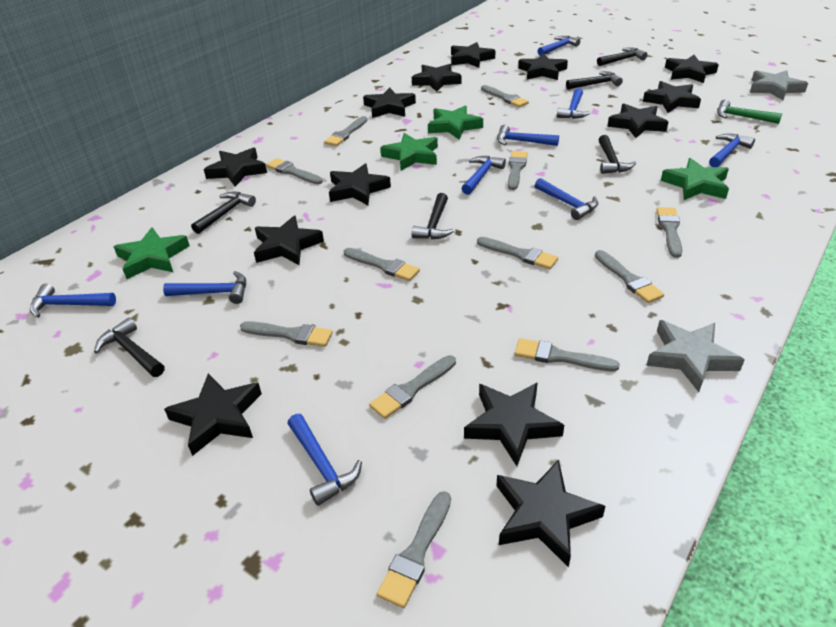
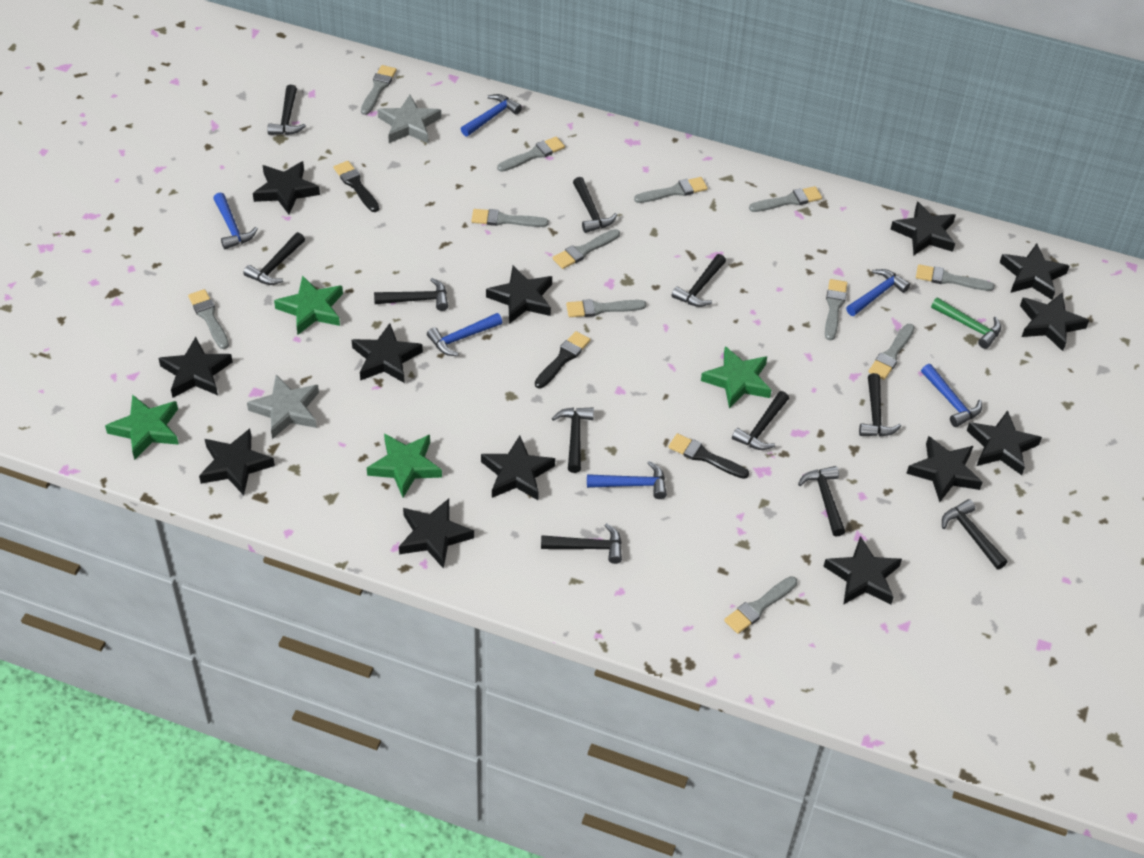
black brush: 0 -> 3
black hammer: 6 -> 11
blue hammer: 9 -> 6

